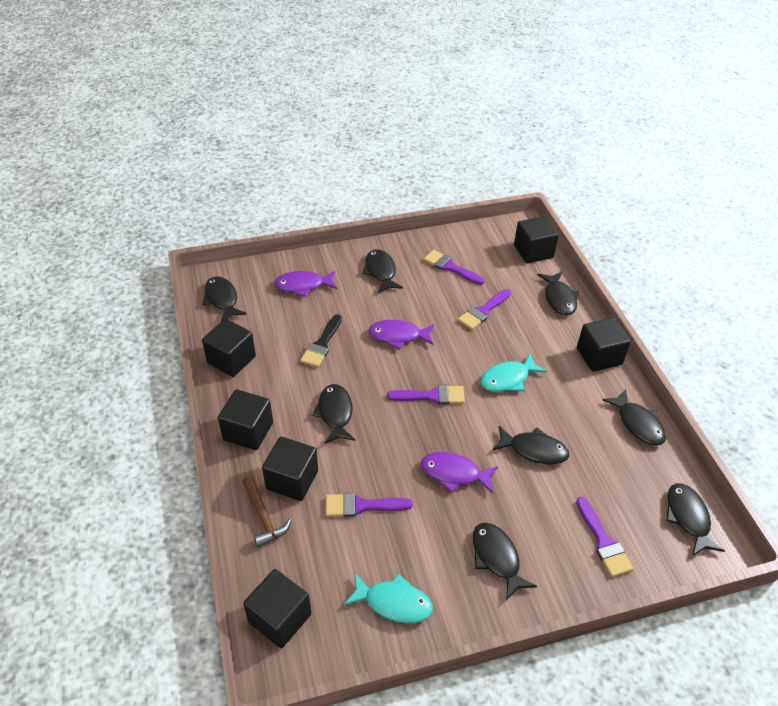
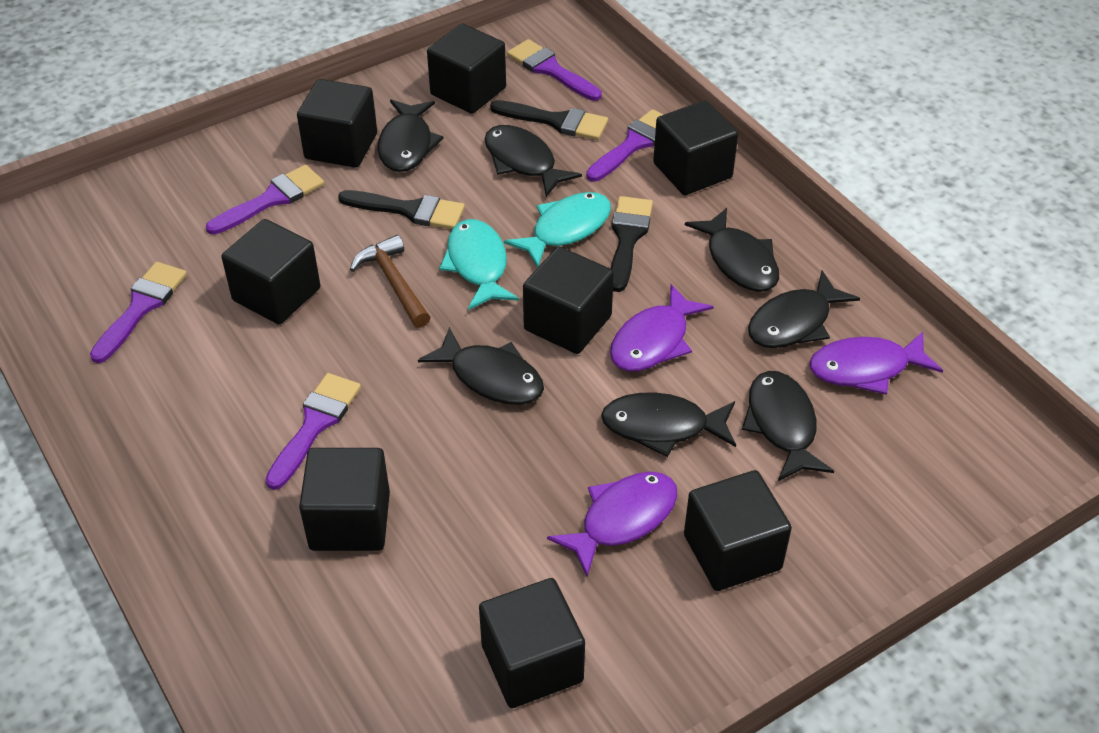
black brush: 1 -> 3
black cube: 6 -> 8
black fish: 8 -> 7

